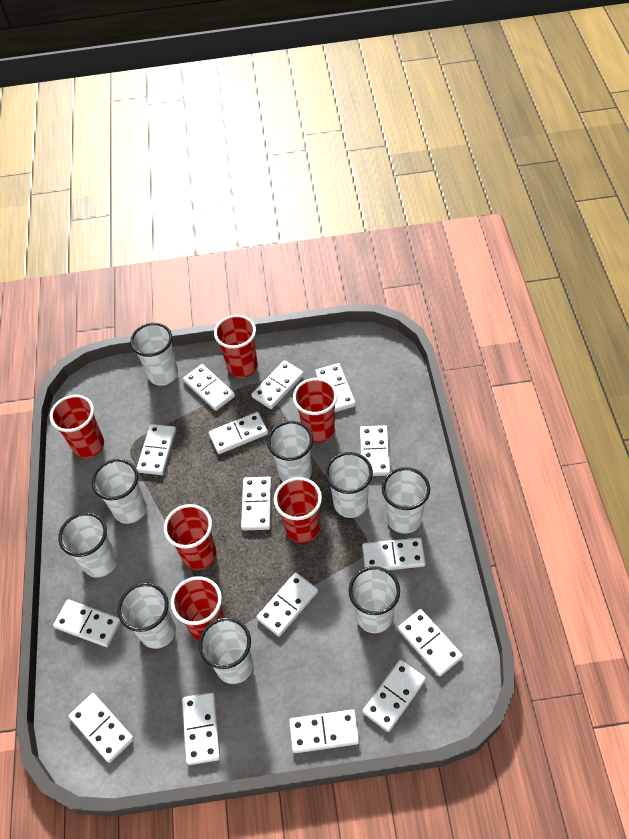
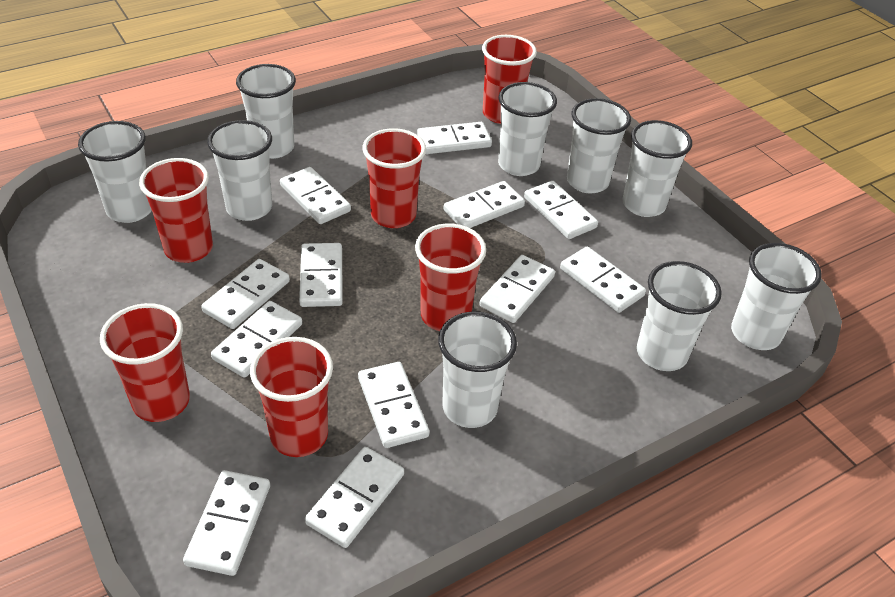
white domino: 15 -> 12

